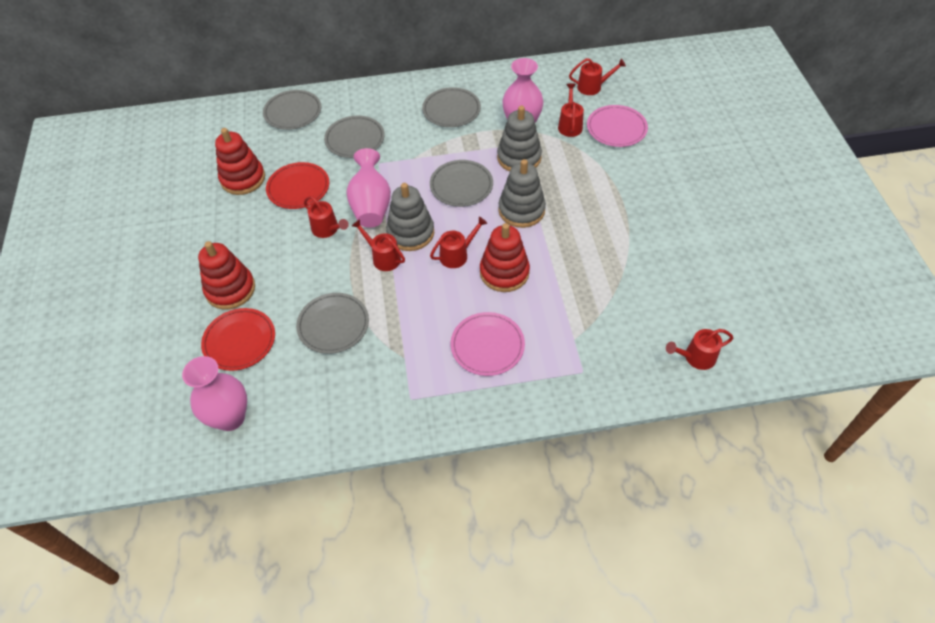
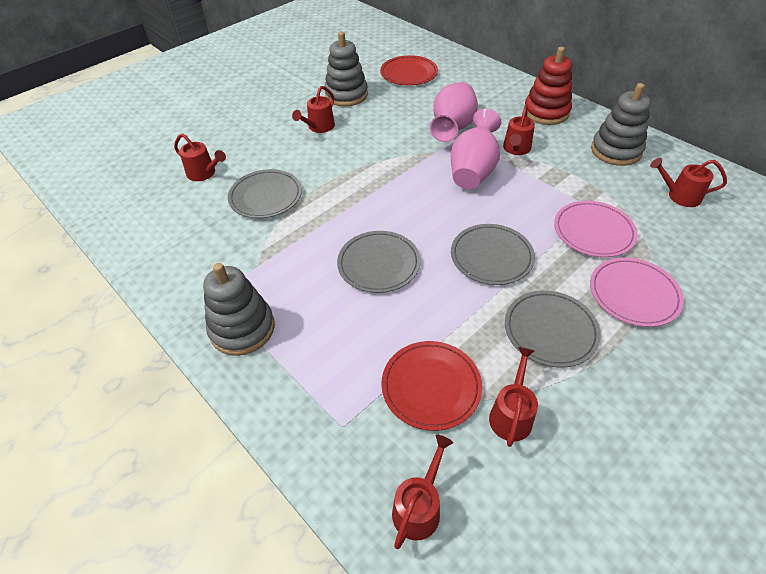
grey plate: 5 -> 4
pink vase: 3 -> 2
red stacking toy: 3 -> 1

